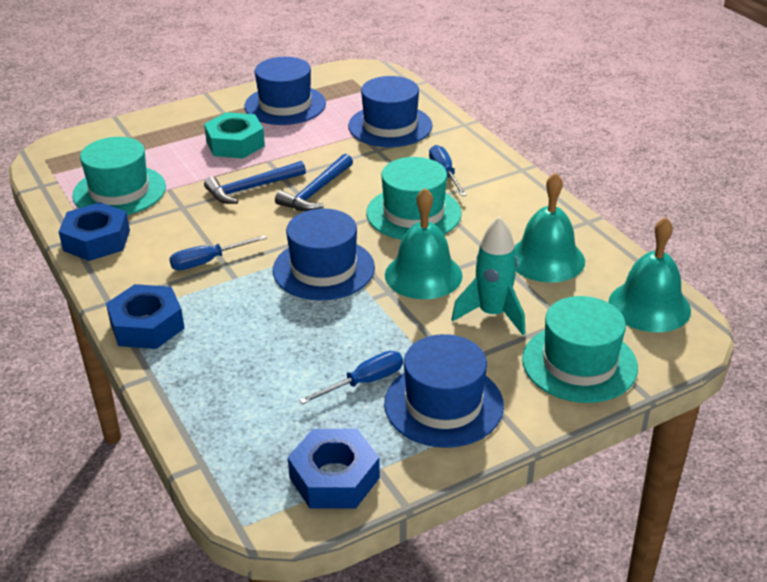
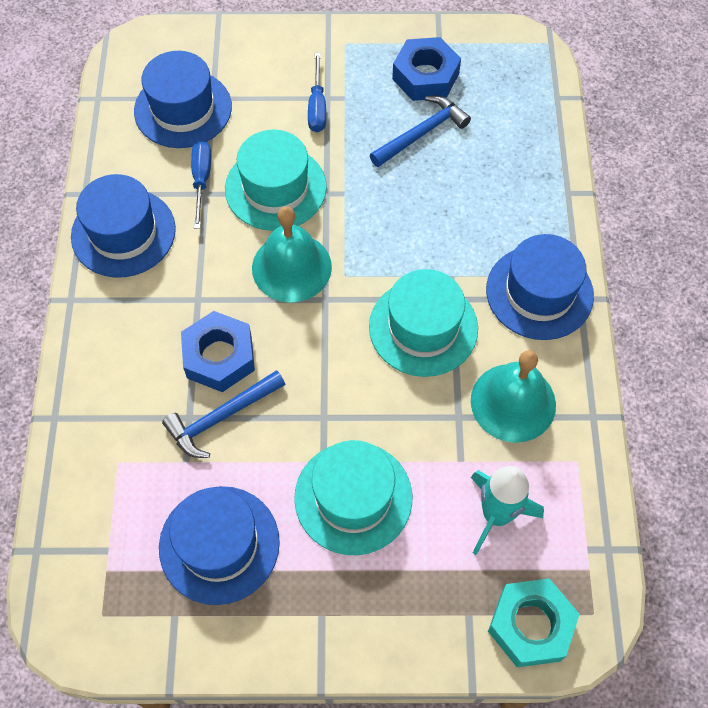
blue nut: 3 -> 2
blue screwdriver: 3 -> 2
turquoise bell: 3 -> 2

